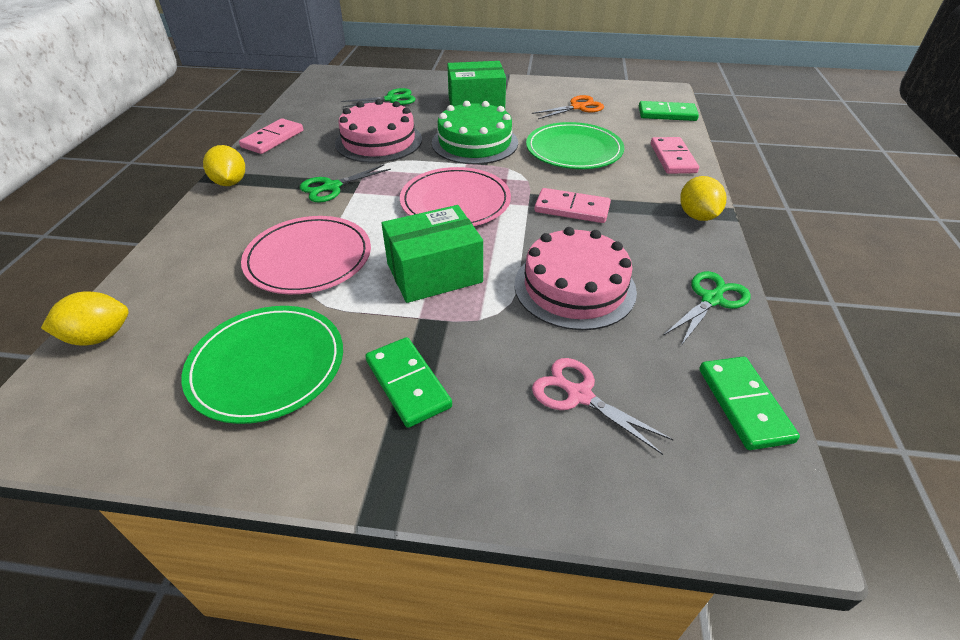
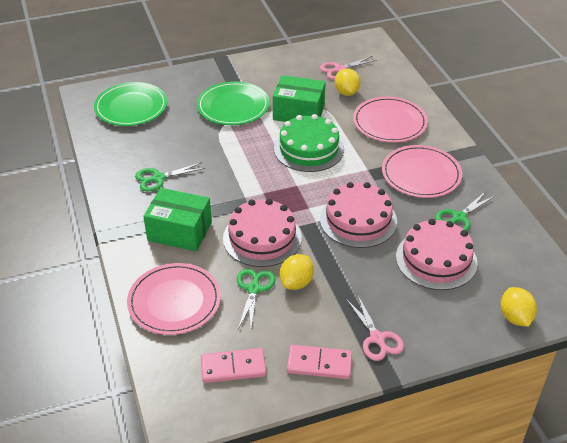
green domino: 3 -> 0
orange scissors: 1 -> 0
pink cake: 2 -> 3
pink domino: 3 -> 2
pink plate: 2 -> 3
pink scissors: 1 -> 2

